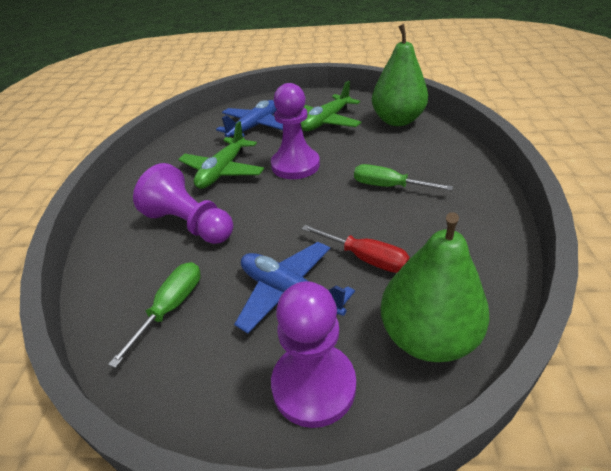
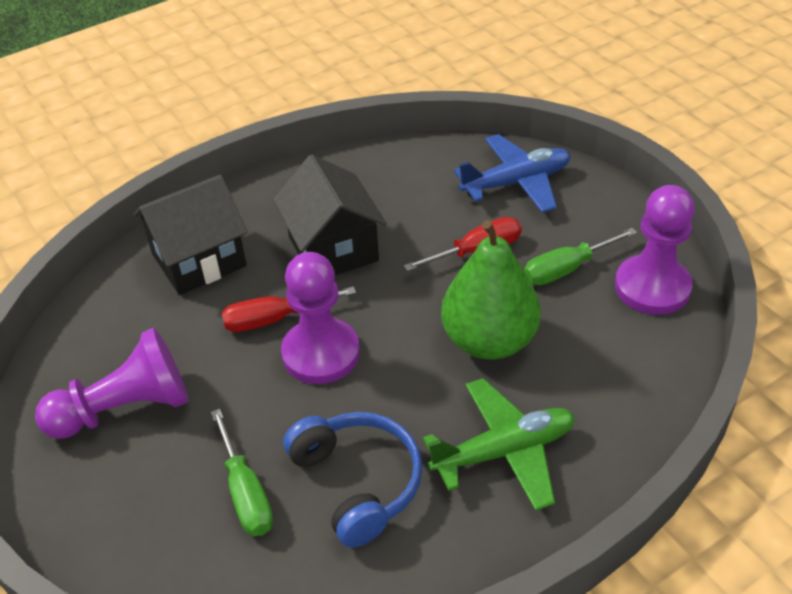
black house: 0 -> 2
blue headphones: 0 -> 1
blue plane: 2 -> 1
green pear: 2 -> 1
green plane: 2 -> 1
red screwdriver: 1 -> 2

